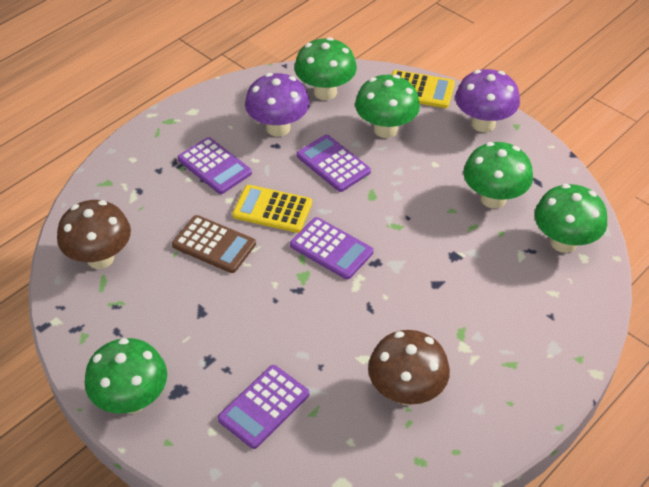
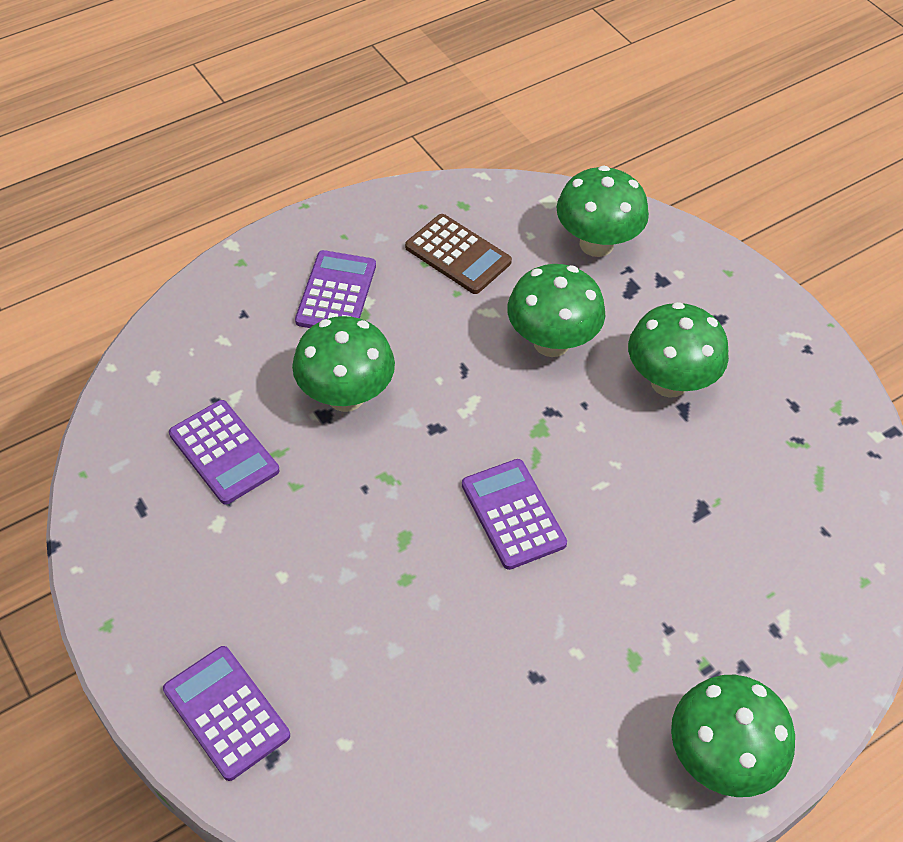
brown mushroom: 2 -> 0
purple mushroom: 2 -> 0
yellow calculator: 2 -> 0

